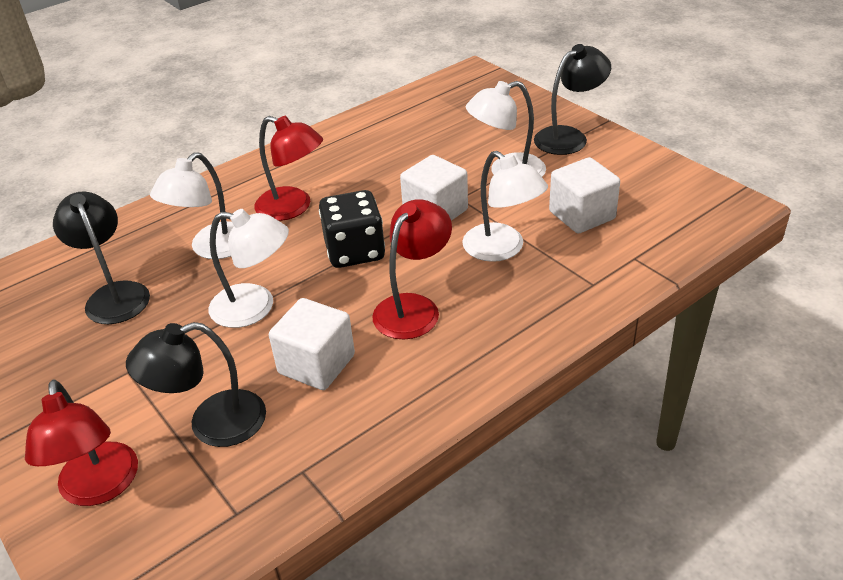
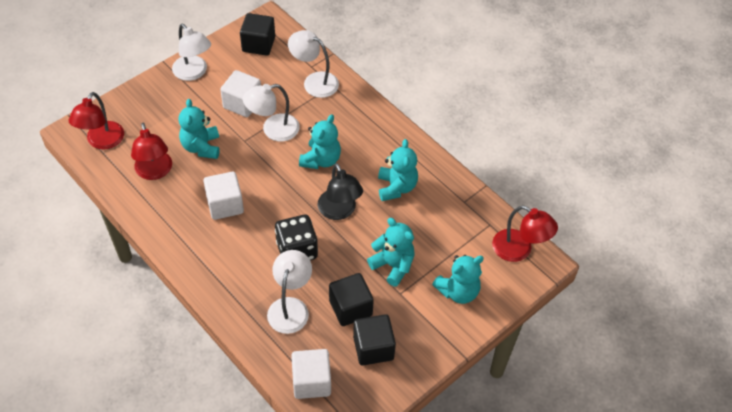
black cube: 0 -> 3
black lamp: 3 -> 1
turquoise teddy bear: 0 -> 5

